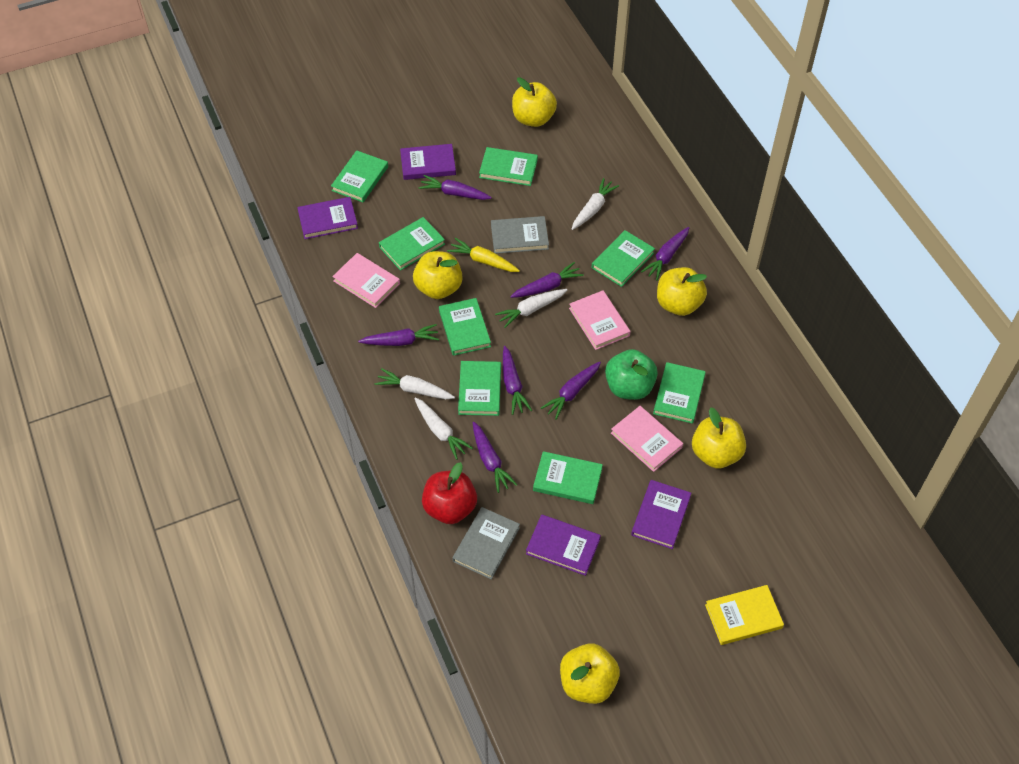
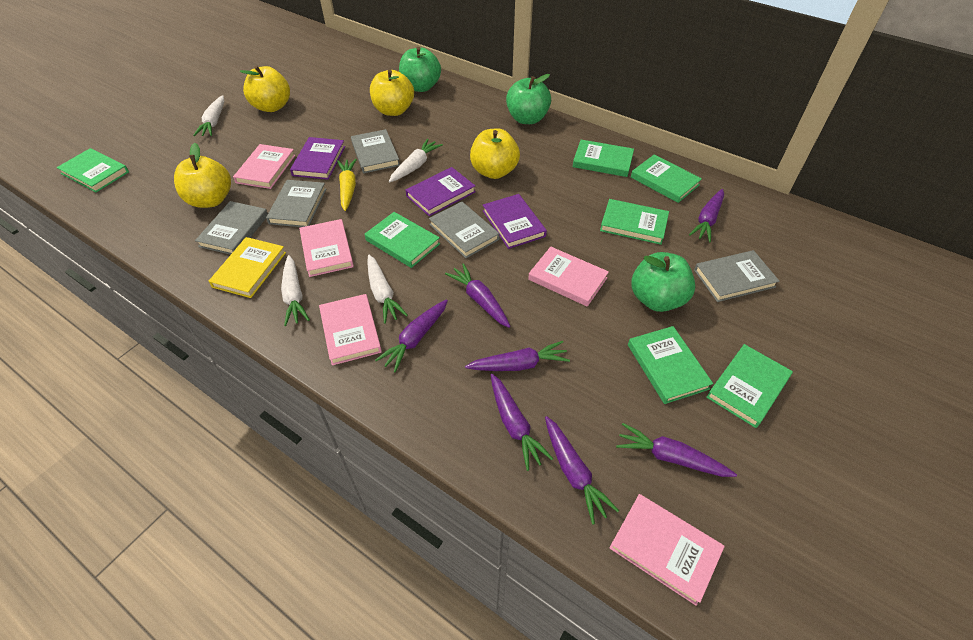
green apple: 1 -> 3
green book: 8 -> 7
grey book: 2 -> 5
pink book: 3 -> 5
purple book: 4 -> 3
red apple: 1 -> 0
yellow apple: 5 -> 4

